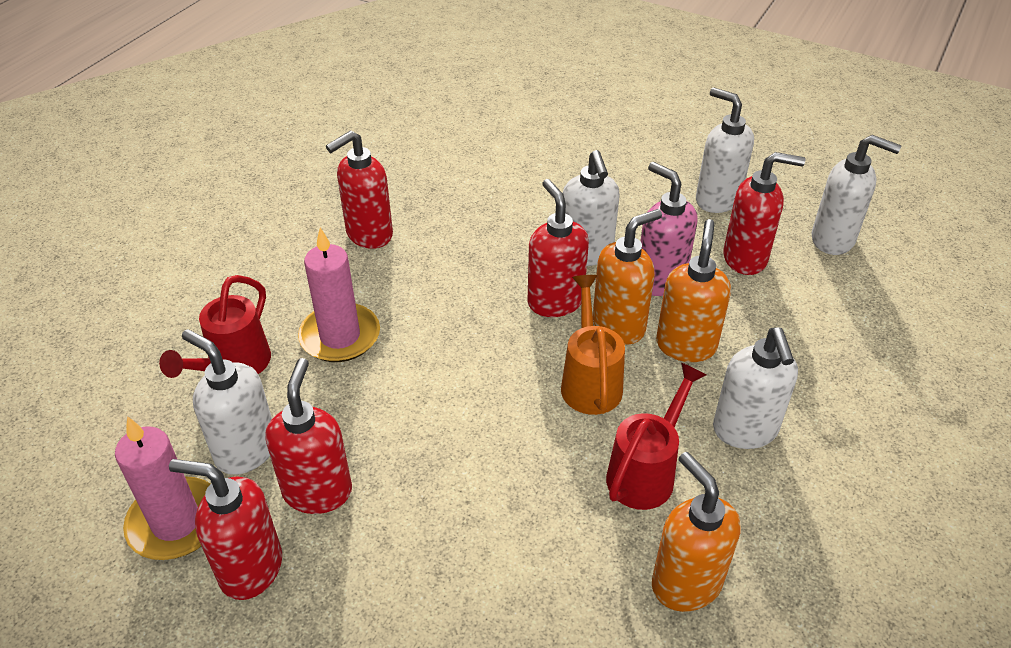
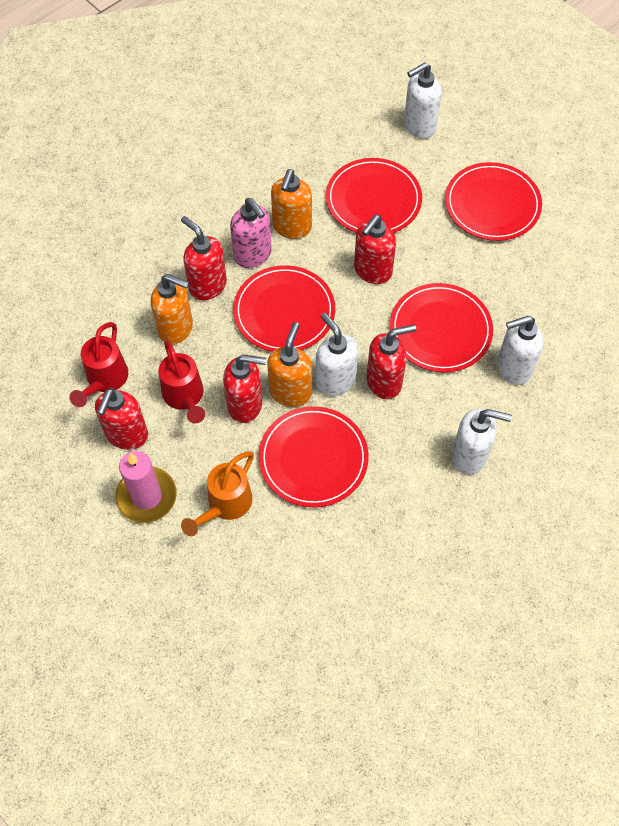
pink candle: 2 -> 1
red plate: 0 -> 5
white soap dispenser: 5 -> 4

